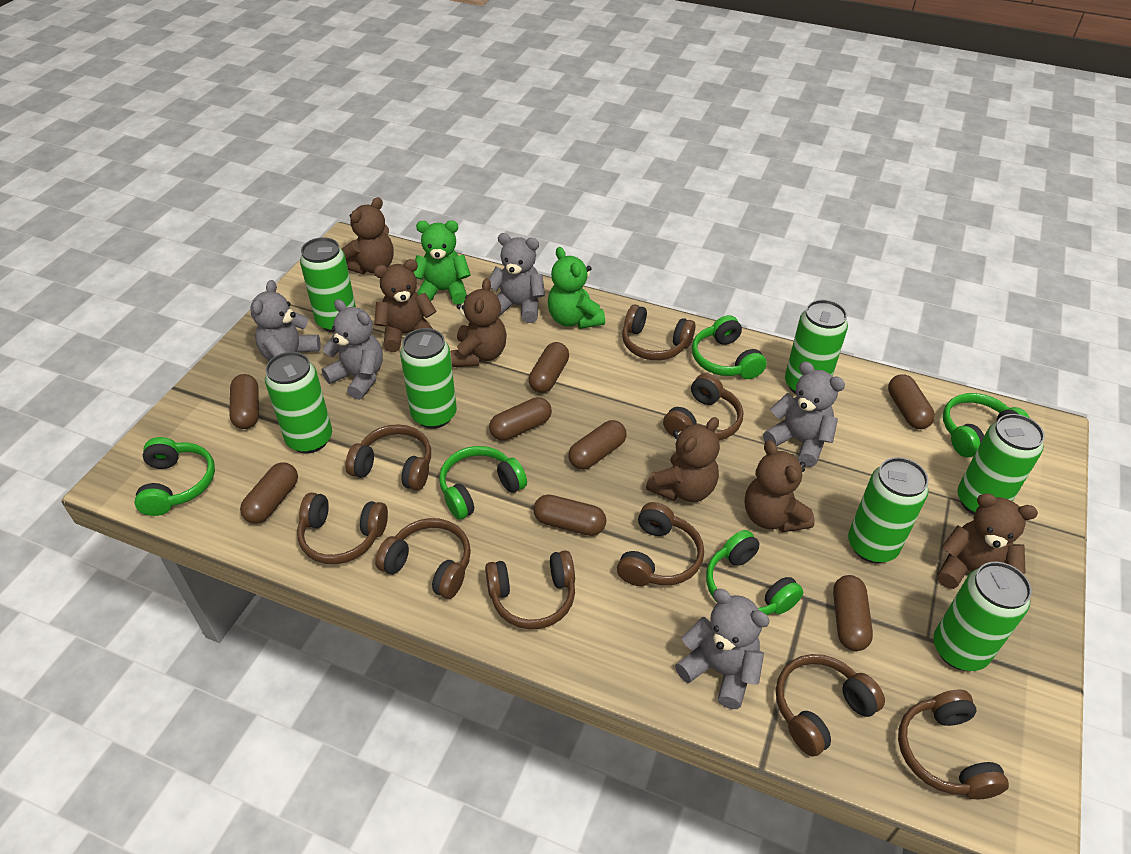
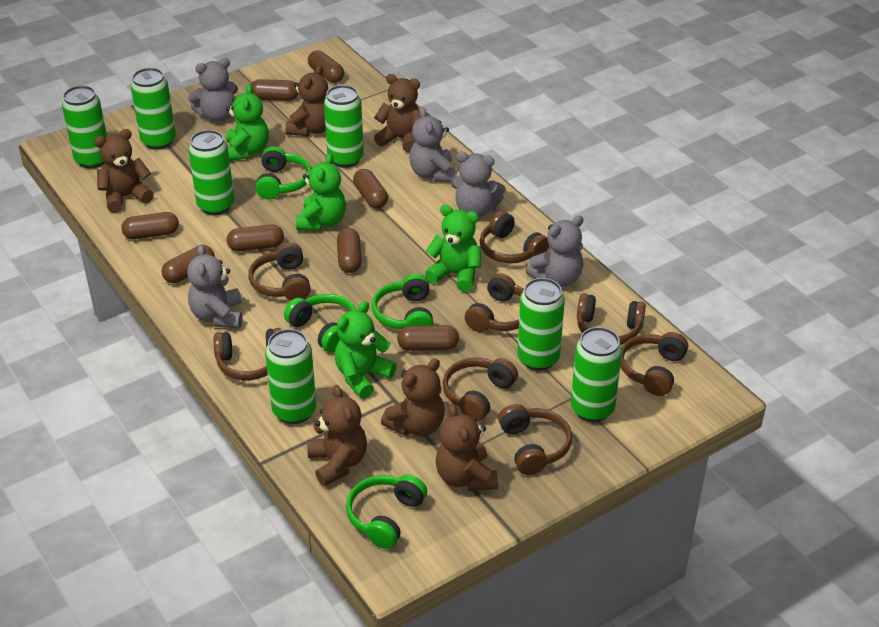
brown headphones: 9 -> 8
green headphones: 5 -> 4
green teddy bear: 2 -> 4

